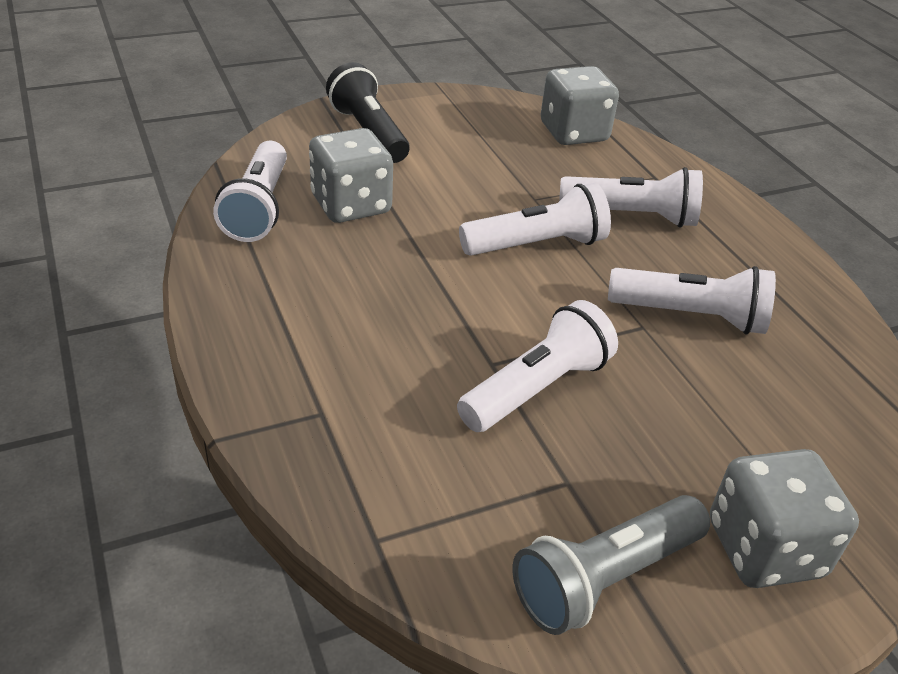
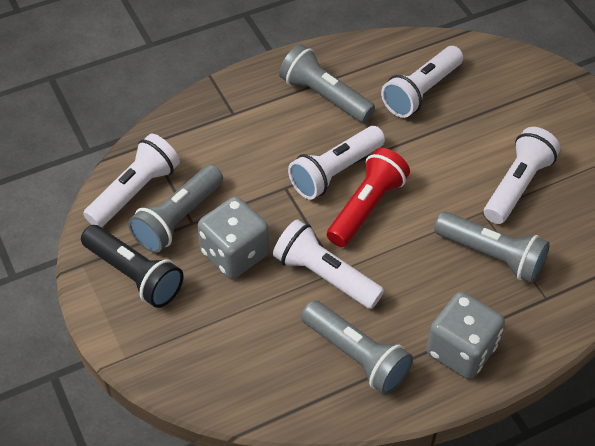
grey dice: 3 -> 2
grey flashlight: 1 -> 4
red flashlight: 0 -> 1

